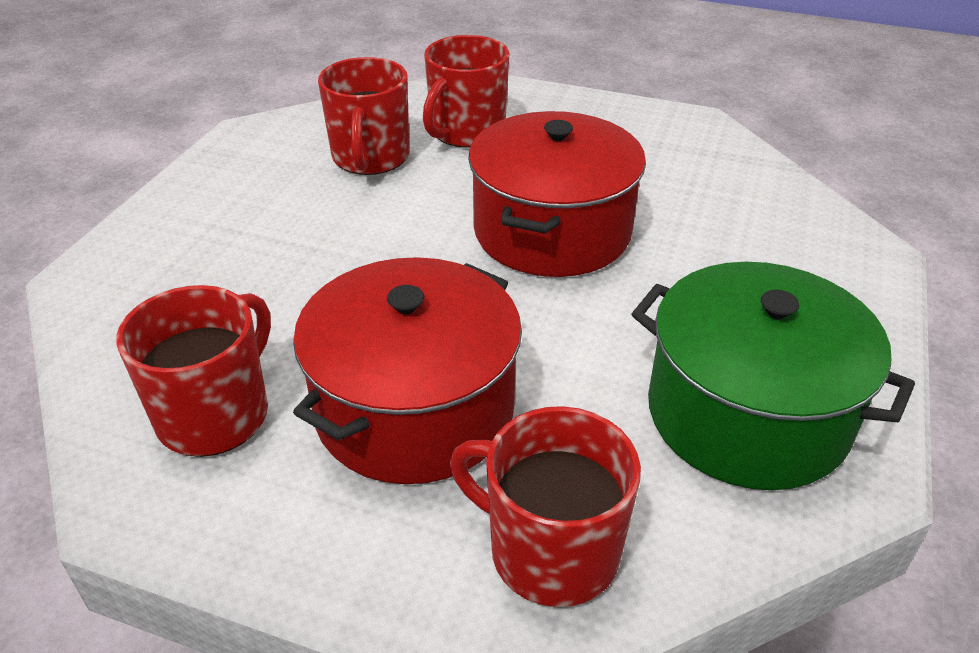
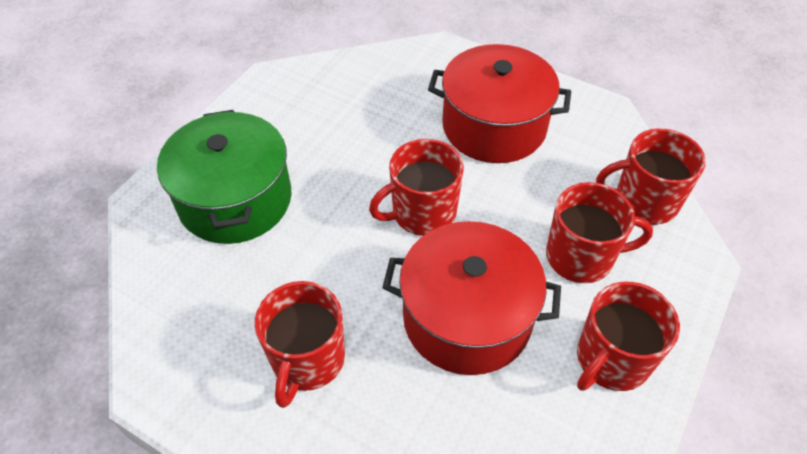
red mug: 4 -> 5

